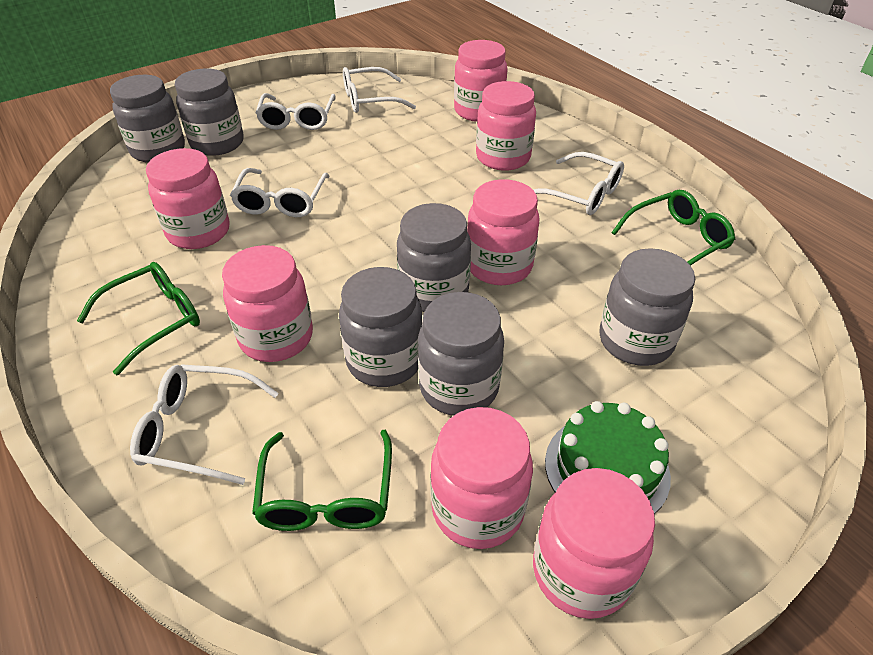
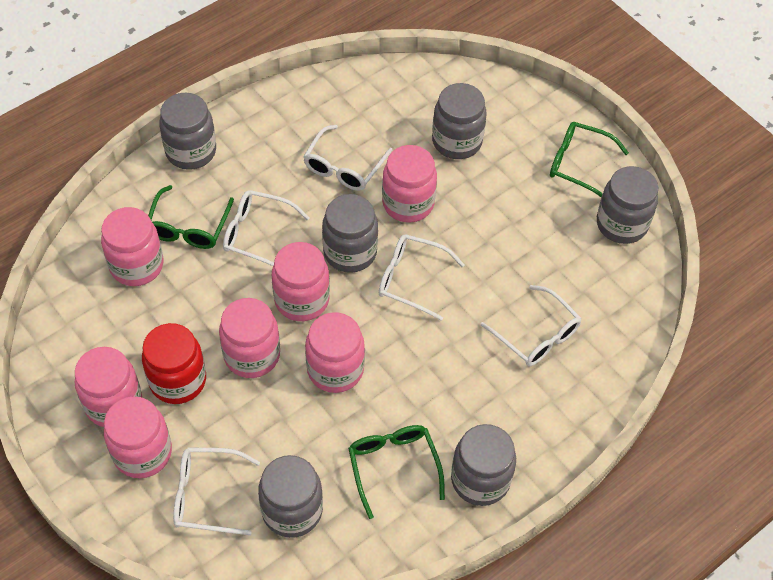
green cake: 1 -> 0
red jar: 0 -> 1

